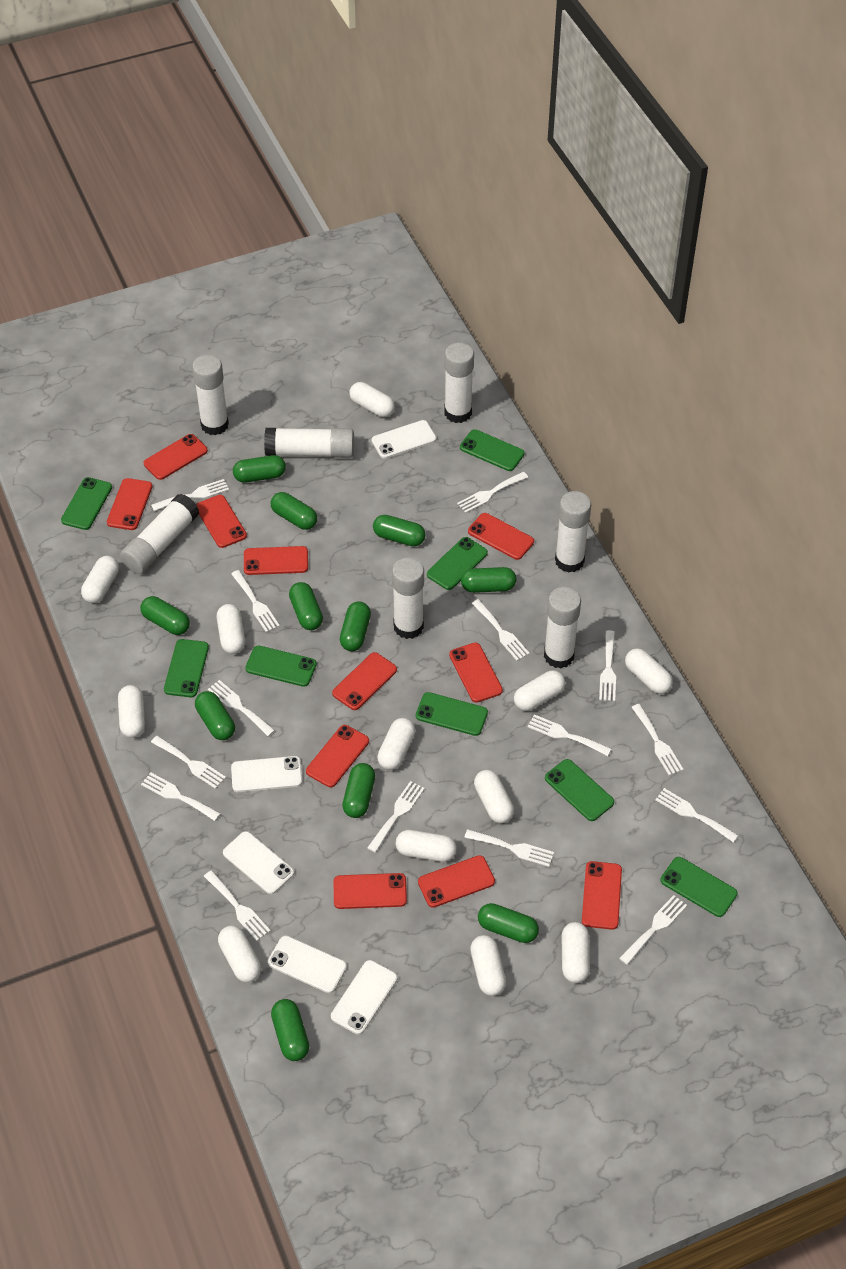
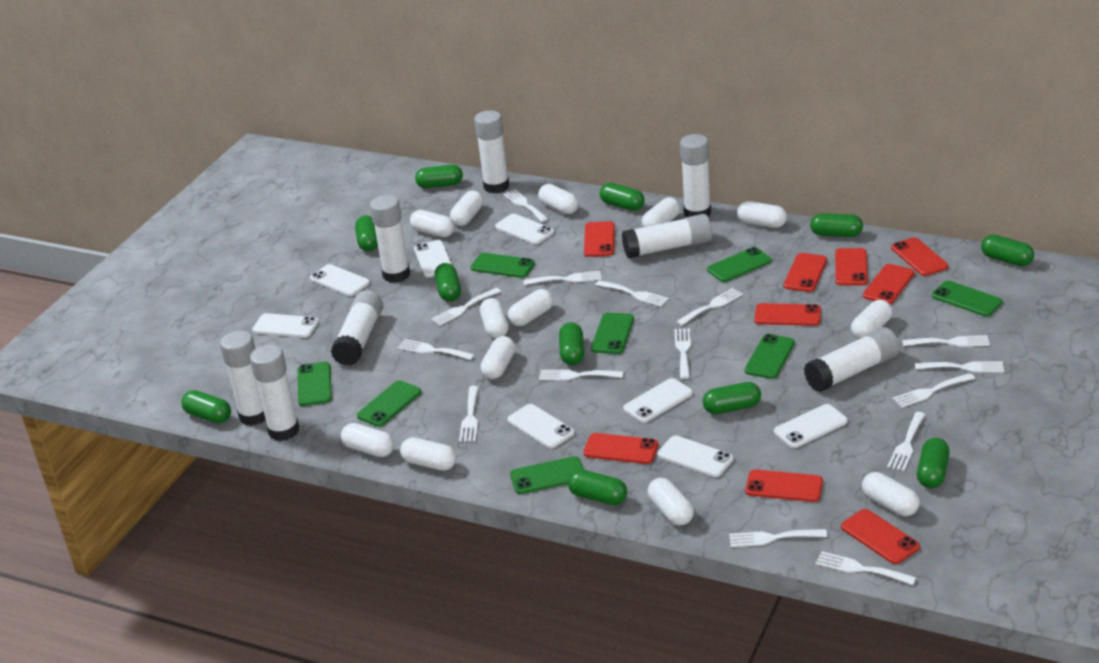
red phone: 11 -> 9
white capsule: 12 -> 13
white glue stick: 7 -> 8
white phone: 5 -> 8

